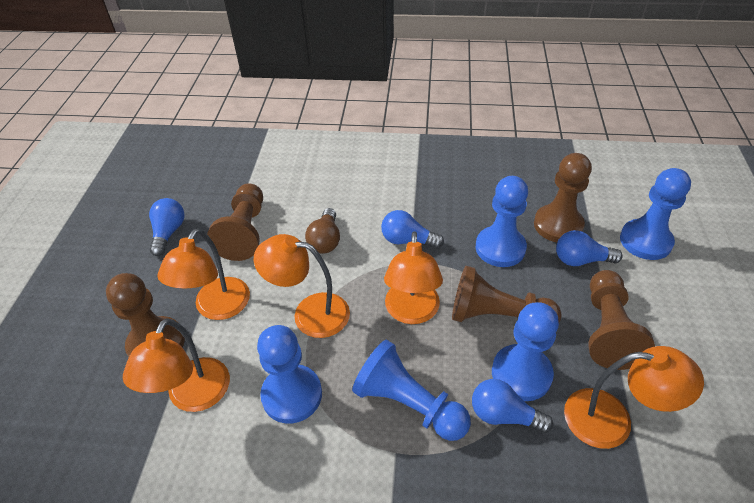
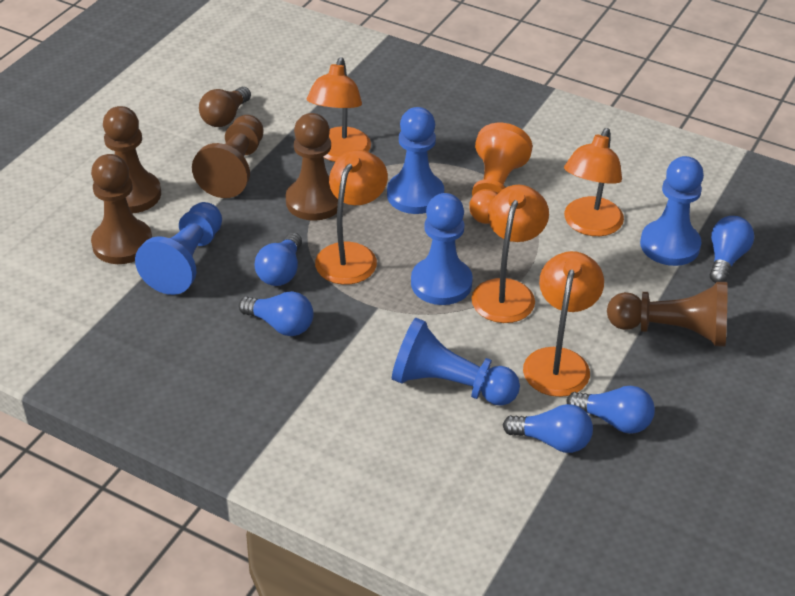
blue light bulb: 4 -> 5
orange pawn: 0 -> 1

